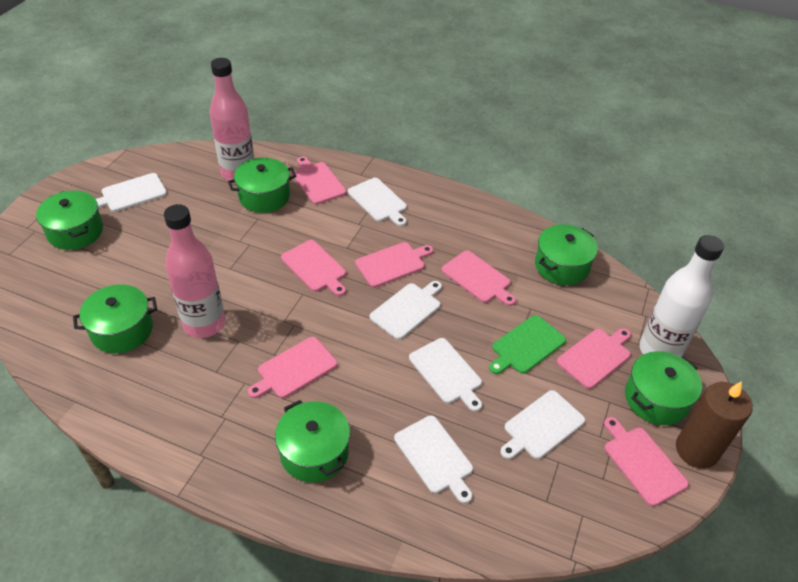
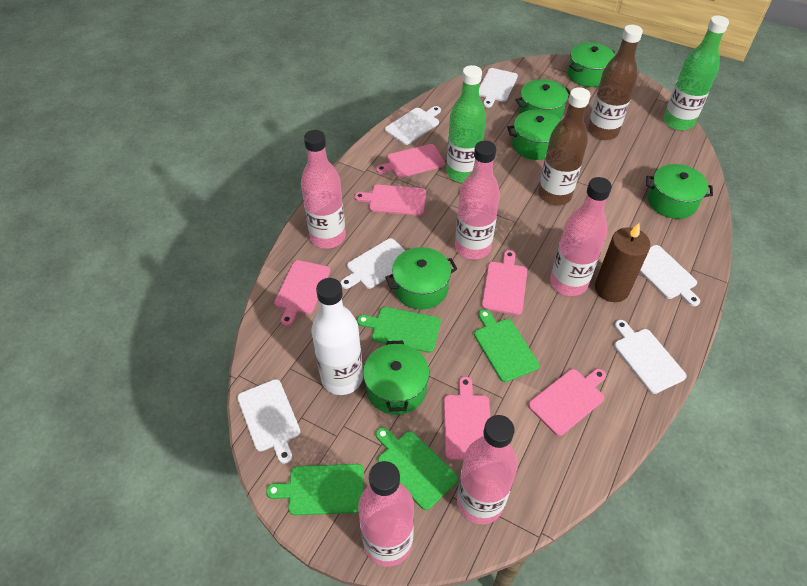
brown bottle: 0 -> 2
green bottle: 0 -> 2
green cutting board: 1 -> 4
pink bottle: 2 -> 5
pink cutting board: 7 -> 6

